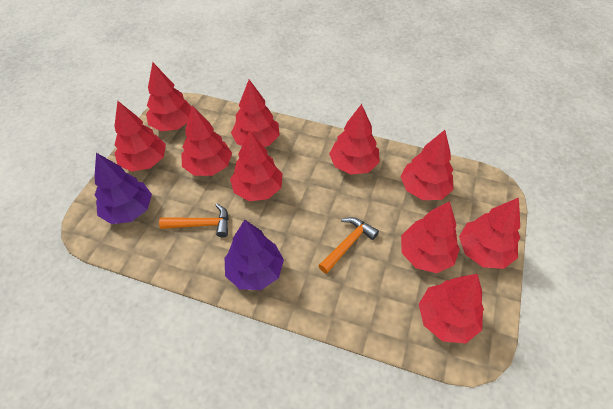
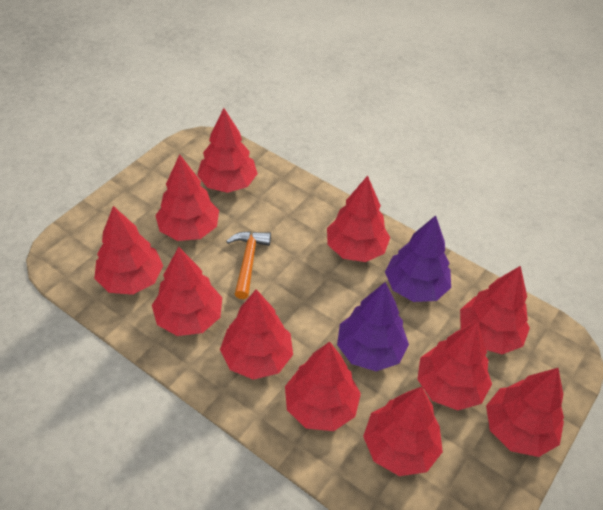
orange hammer: 2 -> 1
red tree: 10 -> 11

